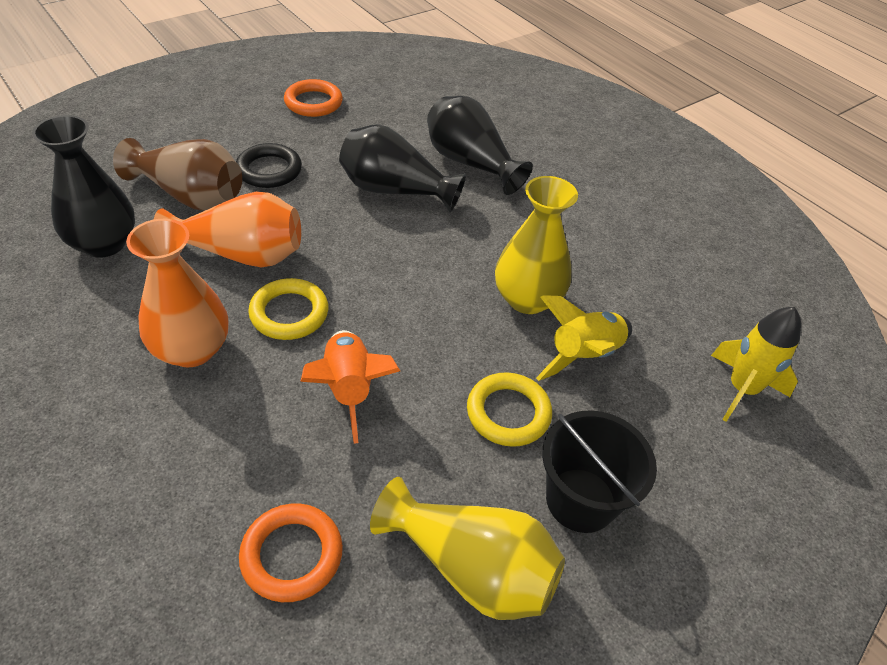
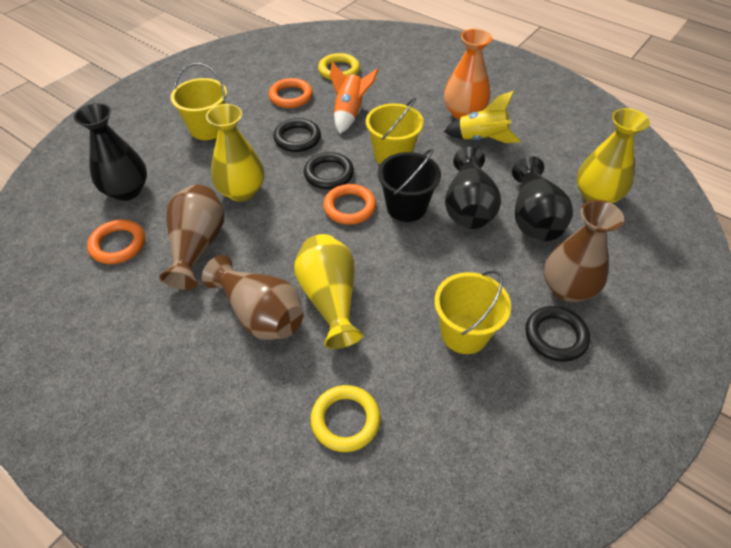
black ring: 1 -> 3
brown vase: 1 -> 3
orange ring: 2 -> 3
orange vase: 2 -> 1
yellow bucket: 0 -> 3
yellow rocket: 2 -> 1
yellow vase: 2 -> 3

